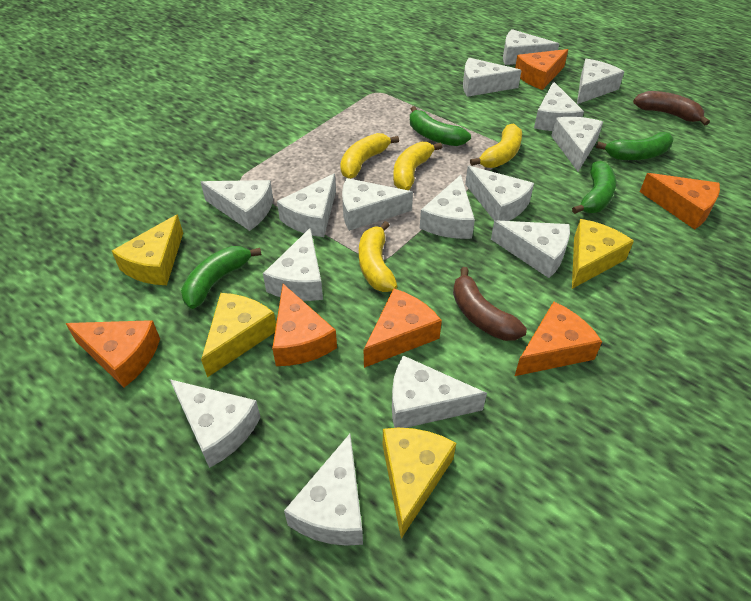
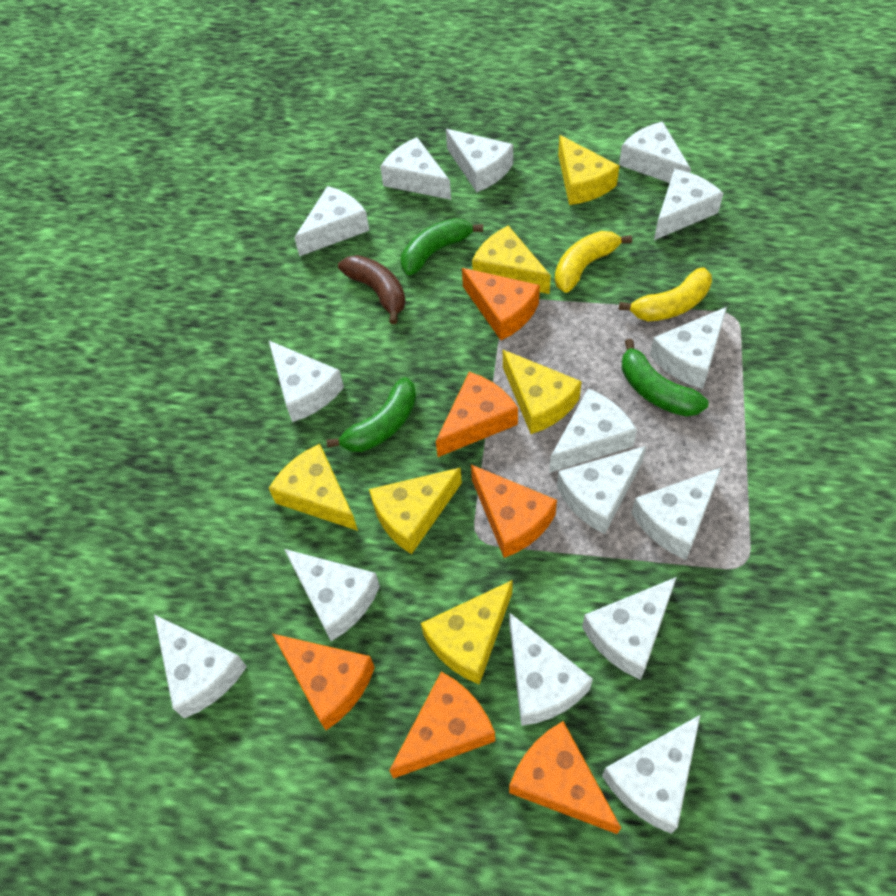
brown banana: 2 -> 1
green banana: 4 -> 3
yellow banana: 4 -> 2
yellow cheese: 4 -> 6

